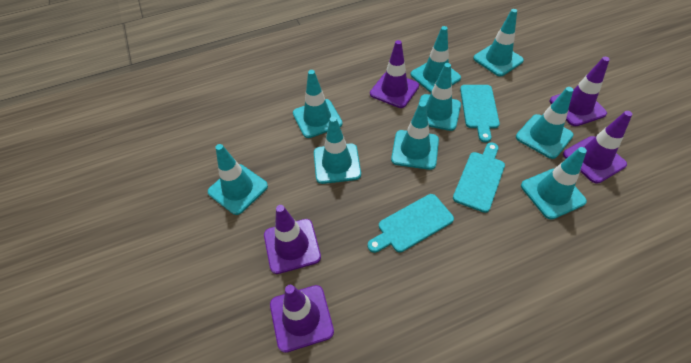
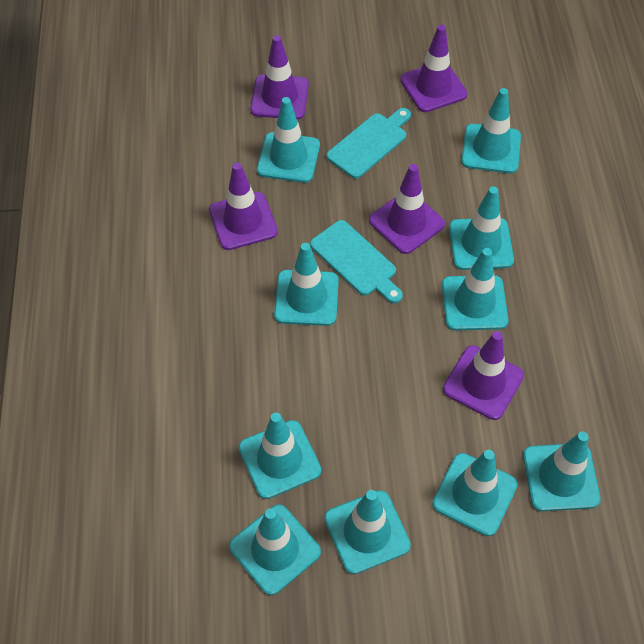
turquoise cutting board: 3 -> 2
turquoise traffic cone: 9 -> 10

